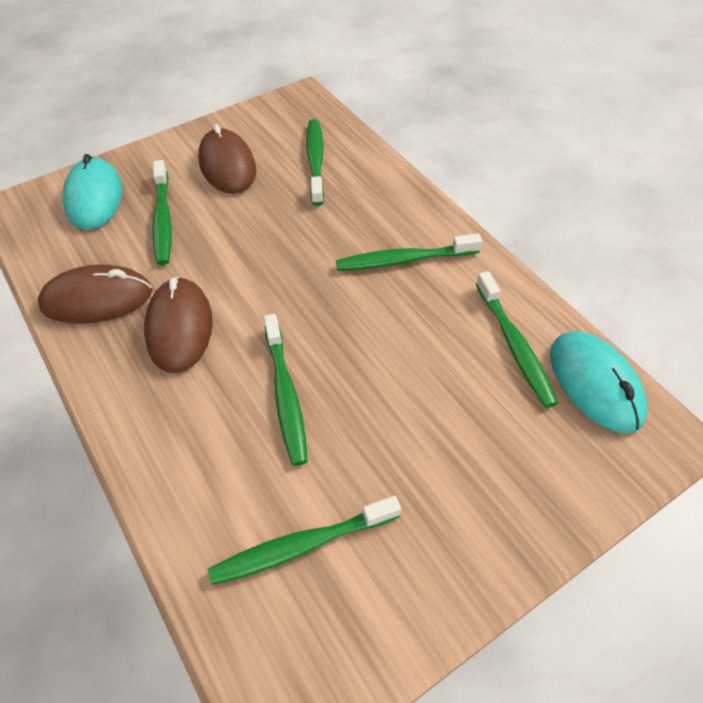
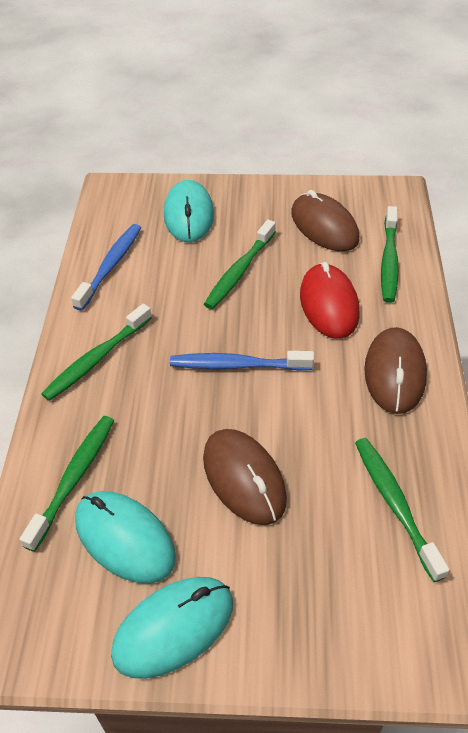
blue toothbrush: 0 -> 2
green toothbrush: 6 -> 5
red mouse: 0 -> 1
turquoise mouse: 2 -> 3

